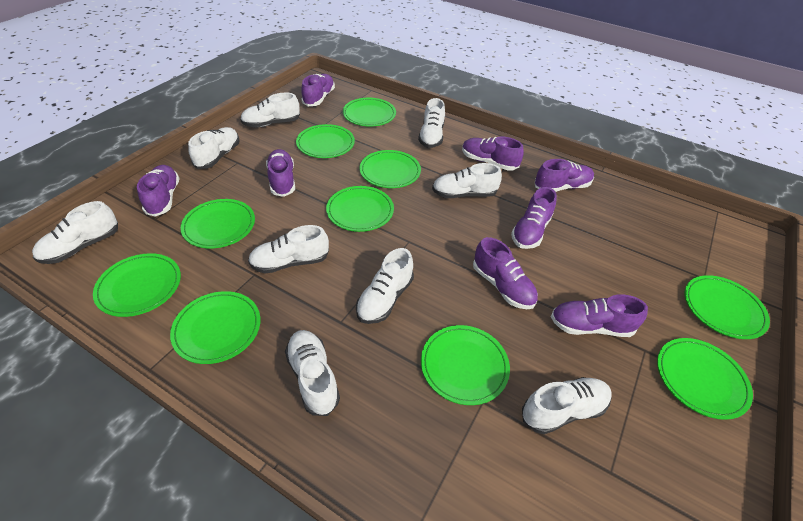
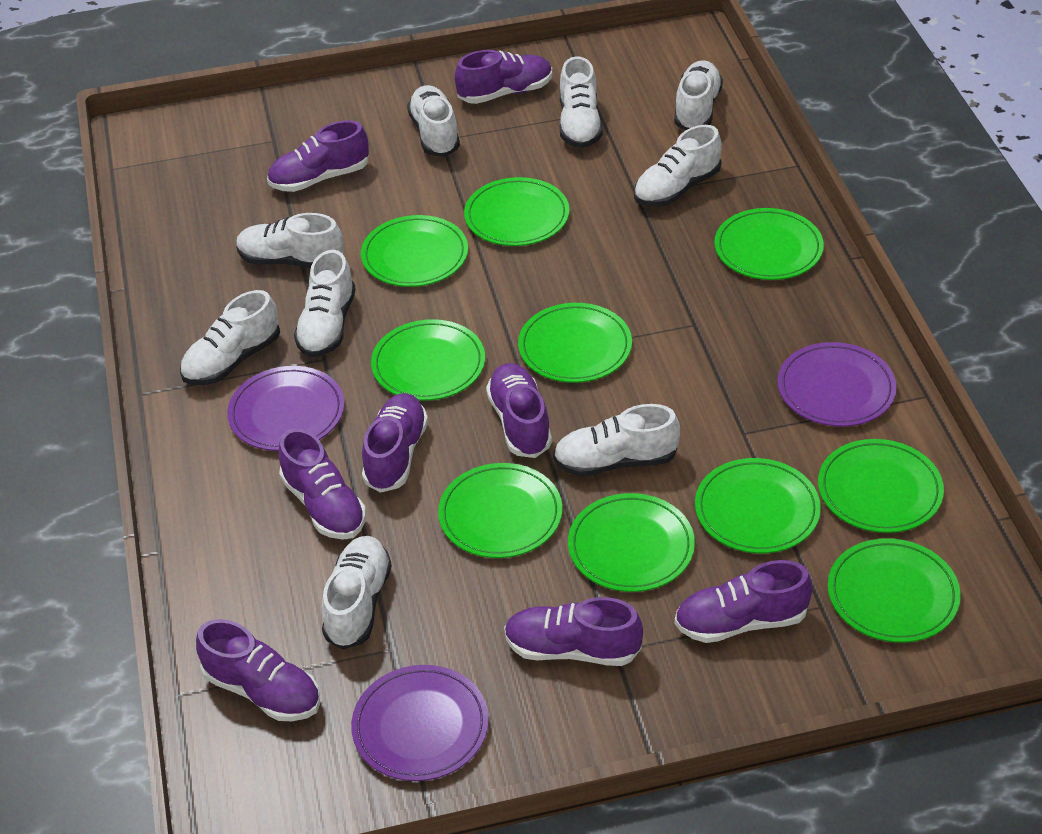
purple plate: 0 -> 3

